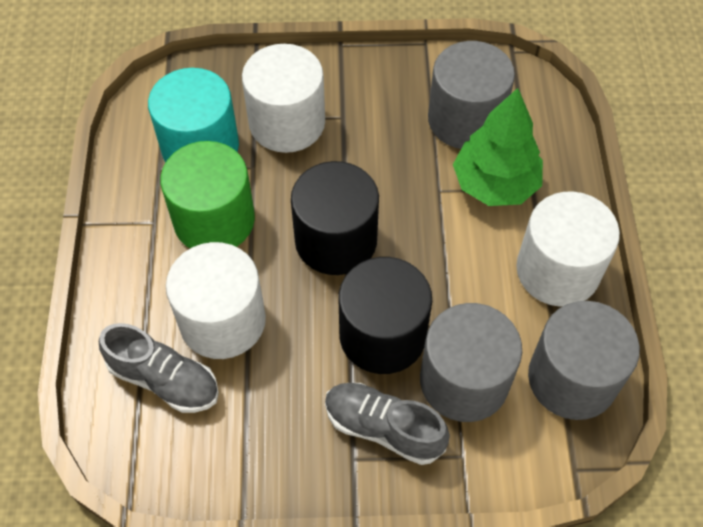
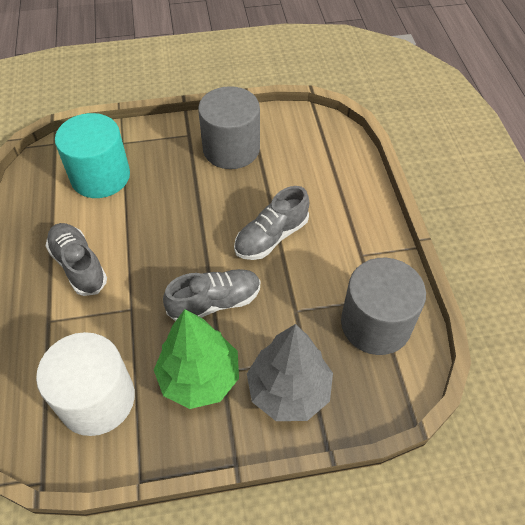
black cylinder: 2 -> 0
green cylinder: 1 -> 0
grey cylinder: 3 -> 2
grey shoe: 2 -> 3
grey tree: 0 -> 1
white cylinder: 3 -> 1

